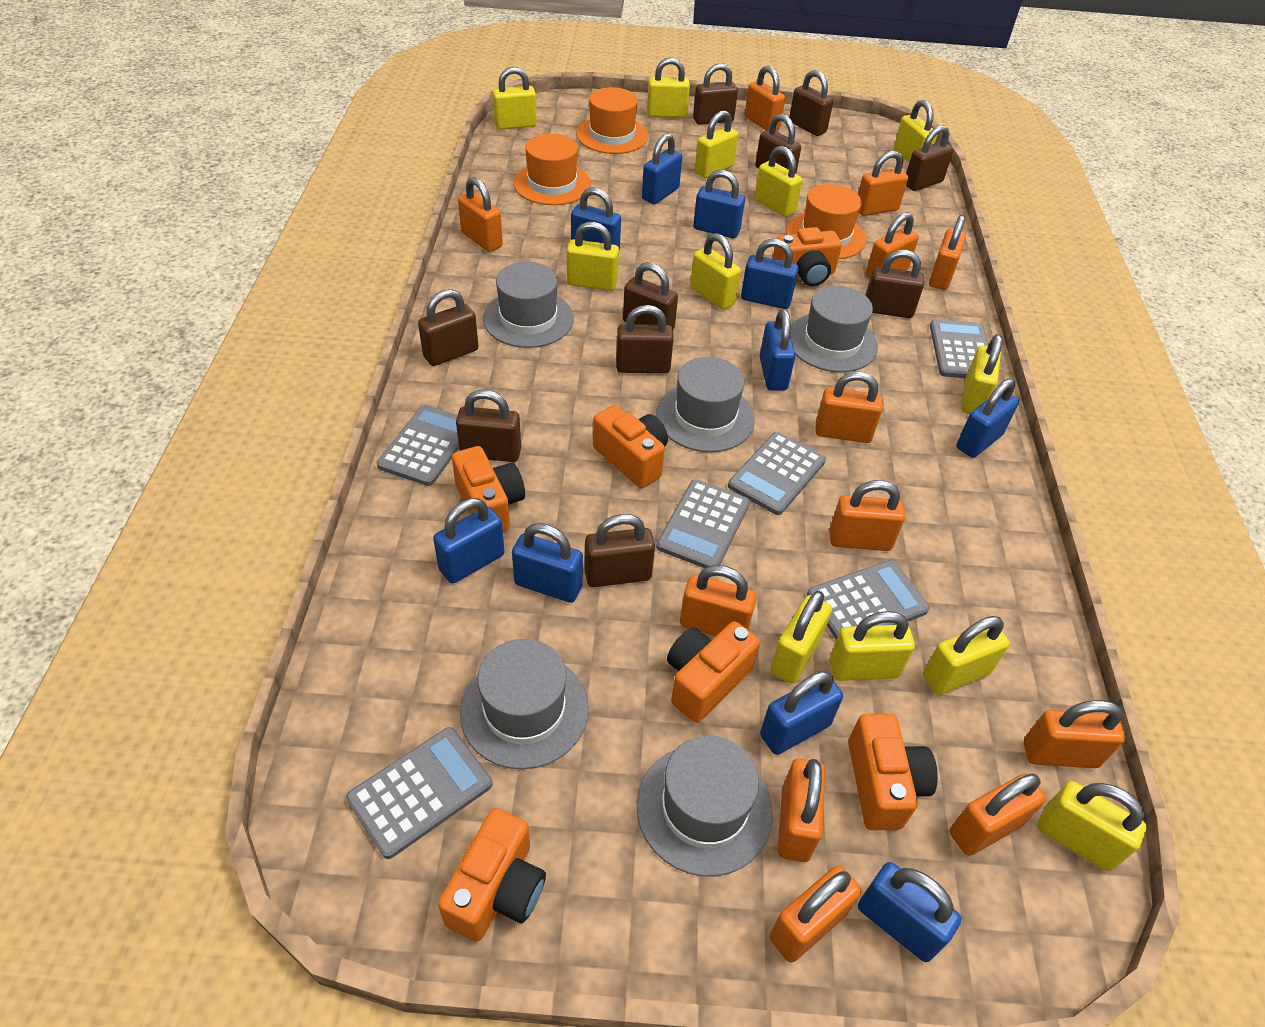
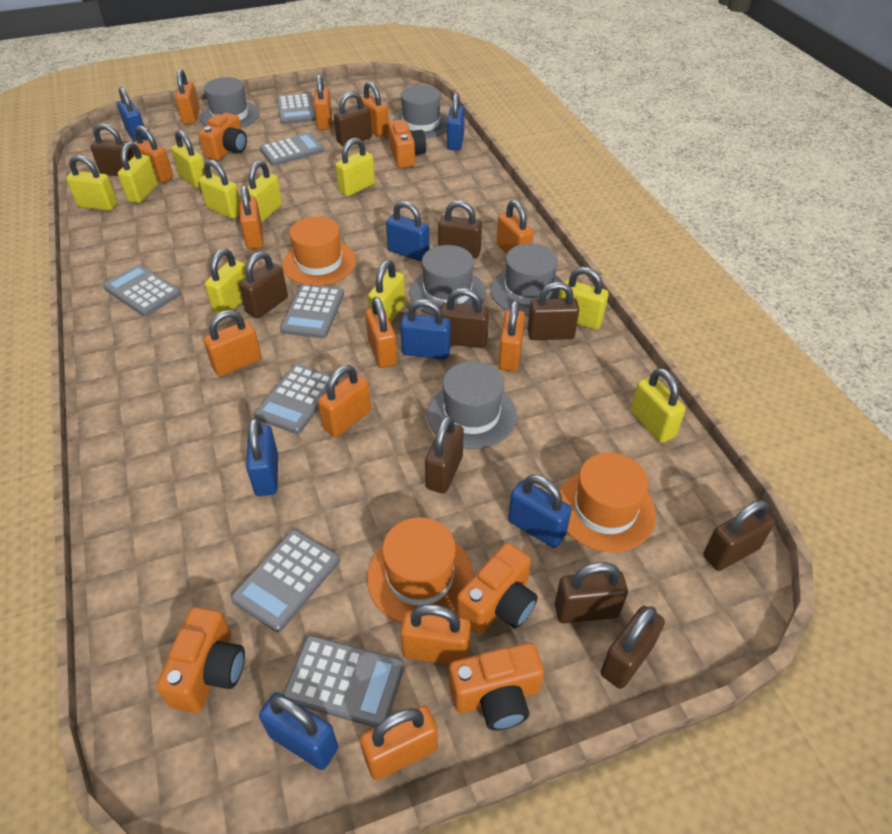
blue padlock: 10 -> 7
grey calculator: 6 -> 7
orange camera: 6 -> 5
yellow padlock: 12 -> 10

